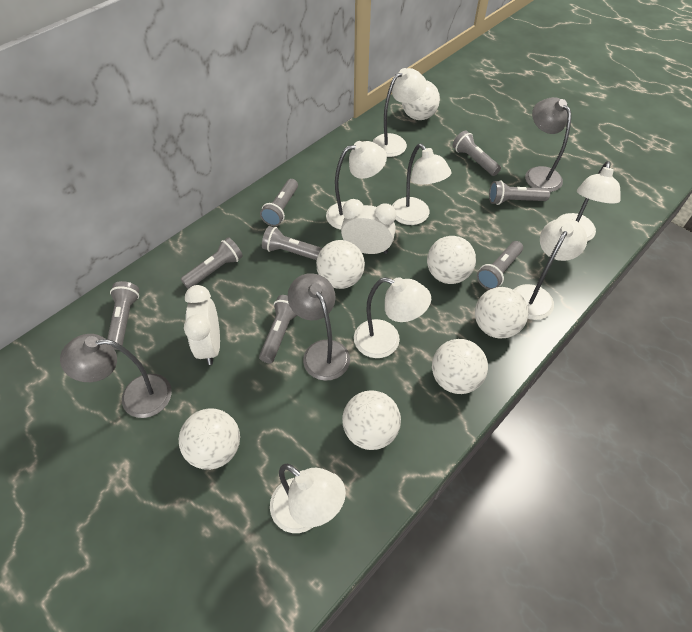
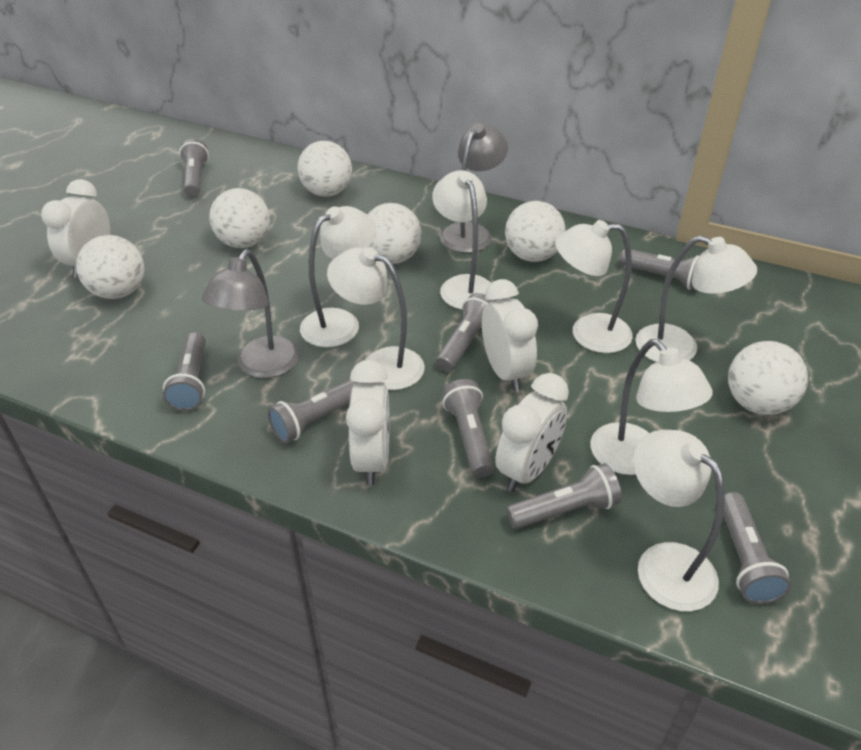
grey lamp: 3 -> 2
white ball: 7 -> 6
white clock: 2 -> 4

